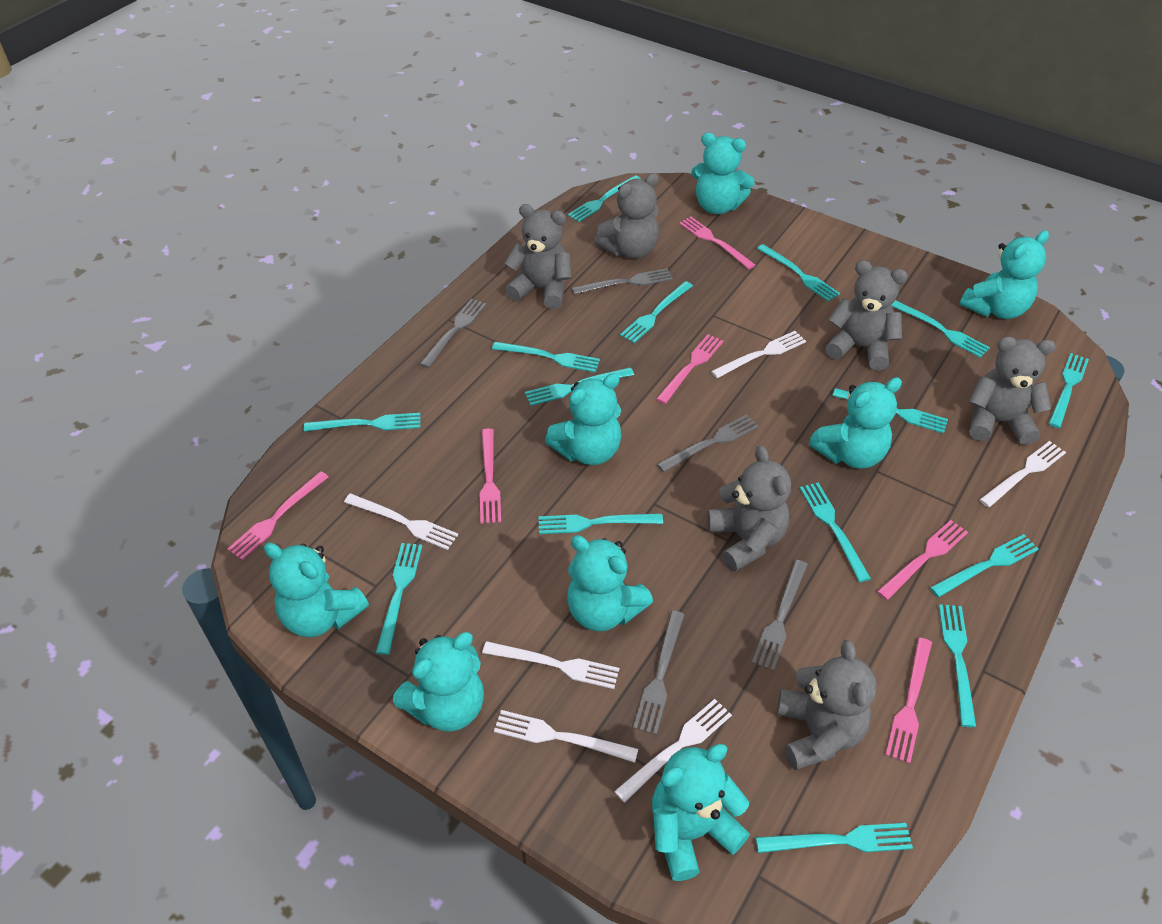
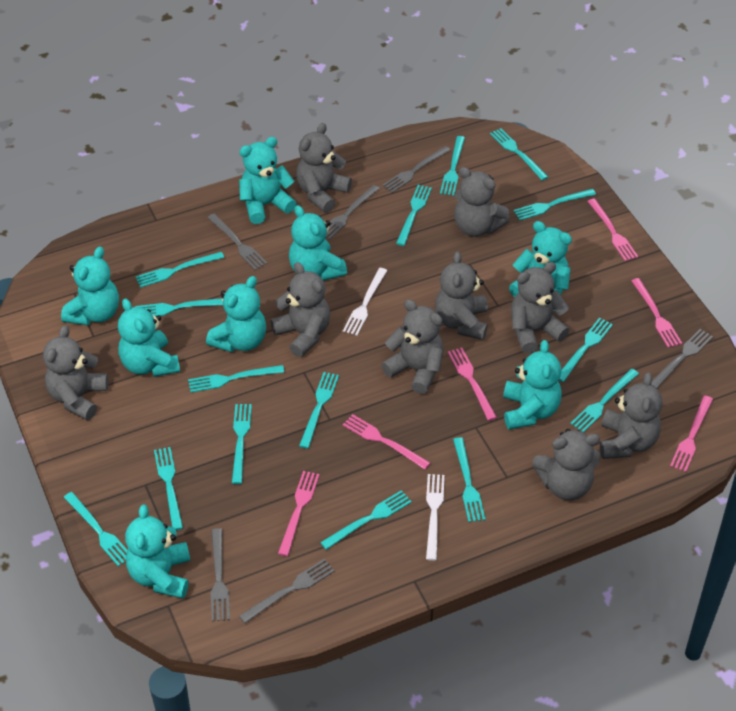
grey fork: 5 -> 6
grey teddy bear: 6 -> 9
white fork: 6 -> 2

